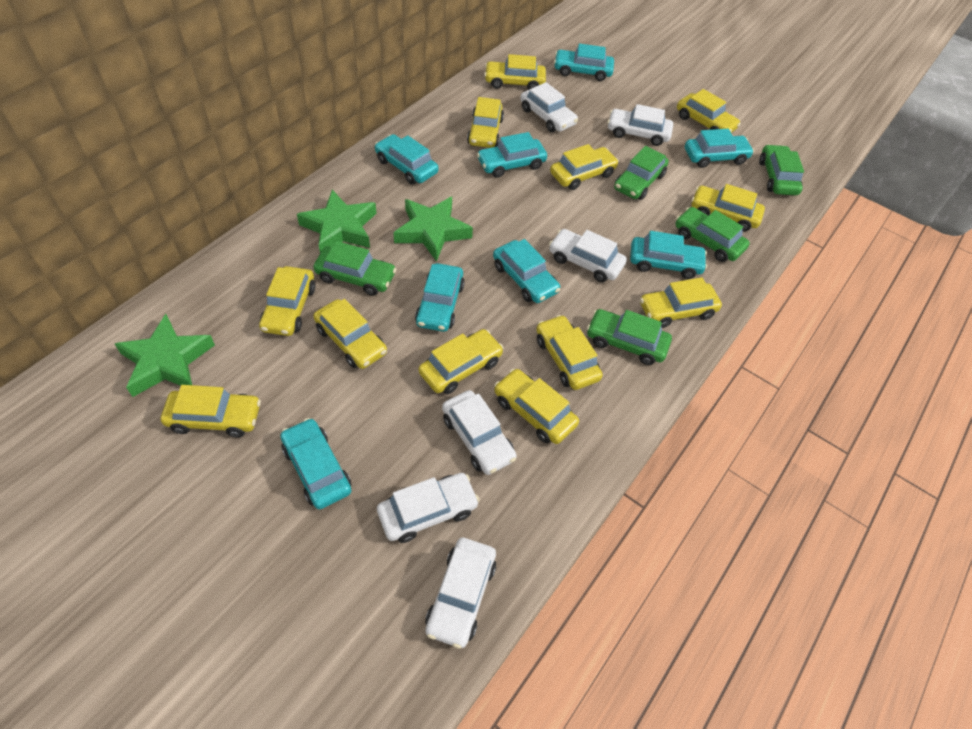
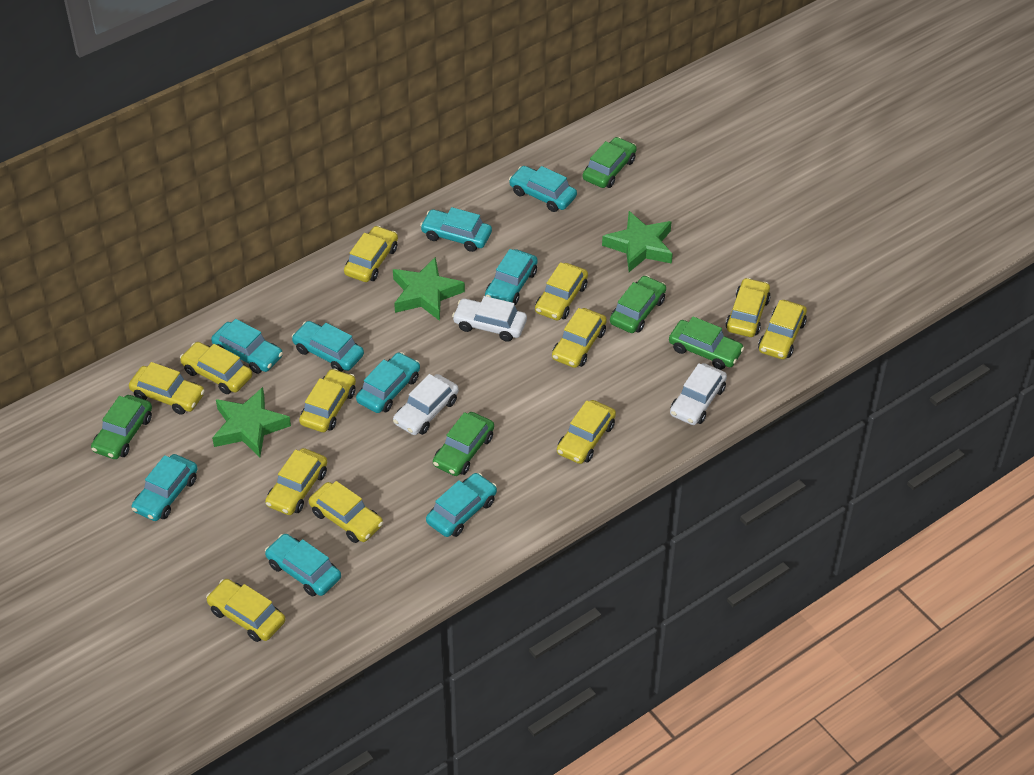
turquoise car: 8 -> 9
white car: 6 -> 3

